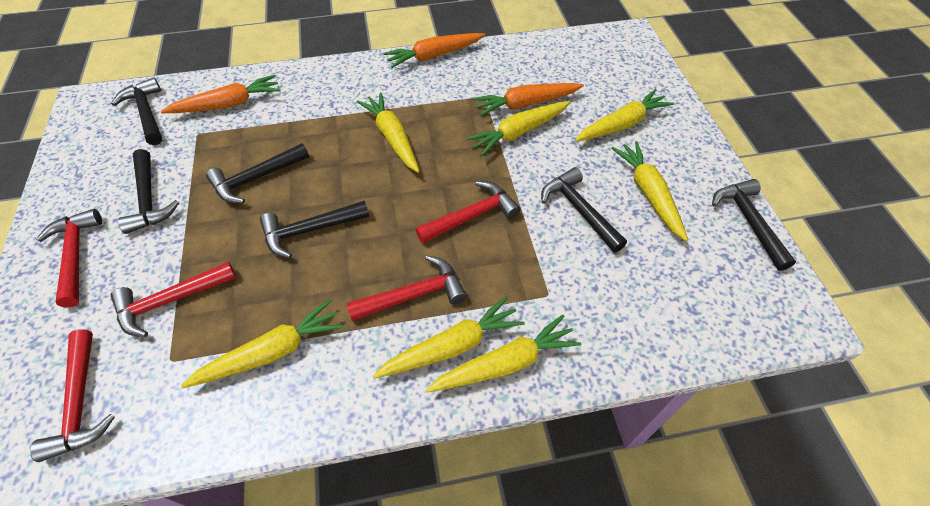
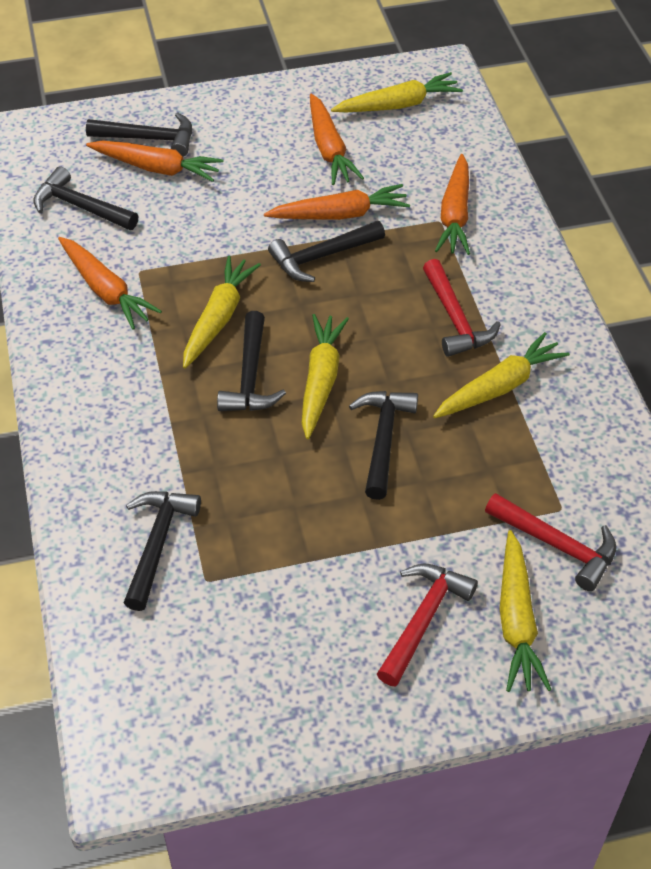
orange carrot: 3 -> 5
red hammer: 5 -> 3
yellow carrot: 7 -> 5

